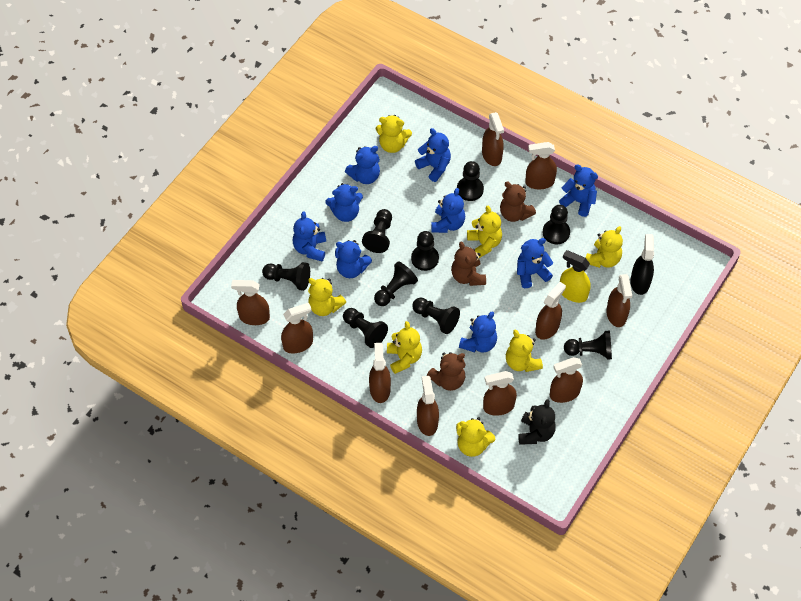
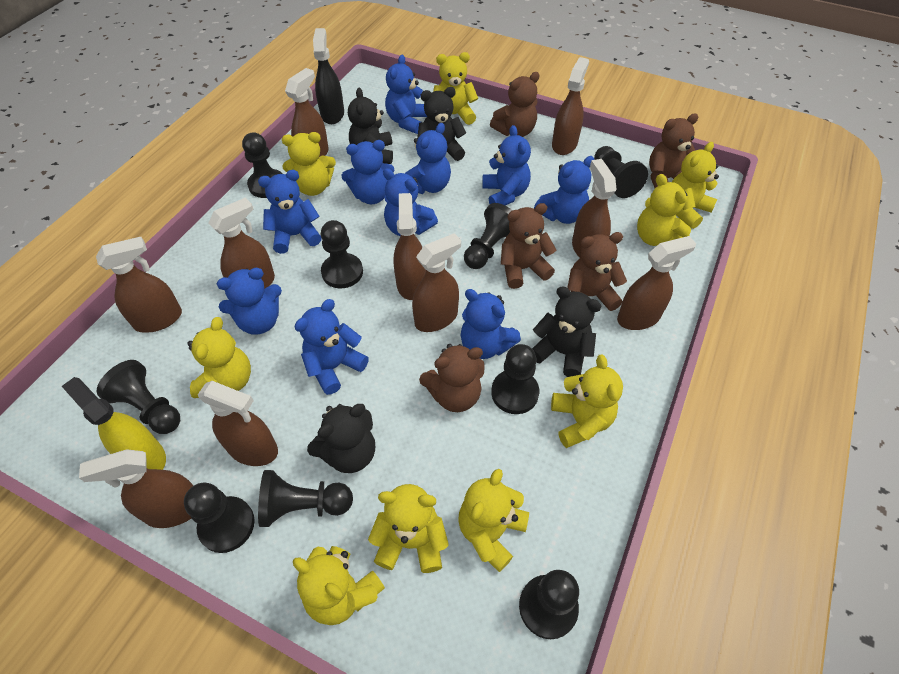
black teddy bear: 1 -> 4
blue teddy bear: 9 -> 10
brown teddy bear: 3 -> 5
yellow teddy bear: 7 -> 9

